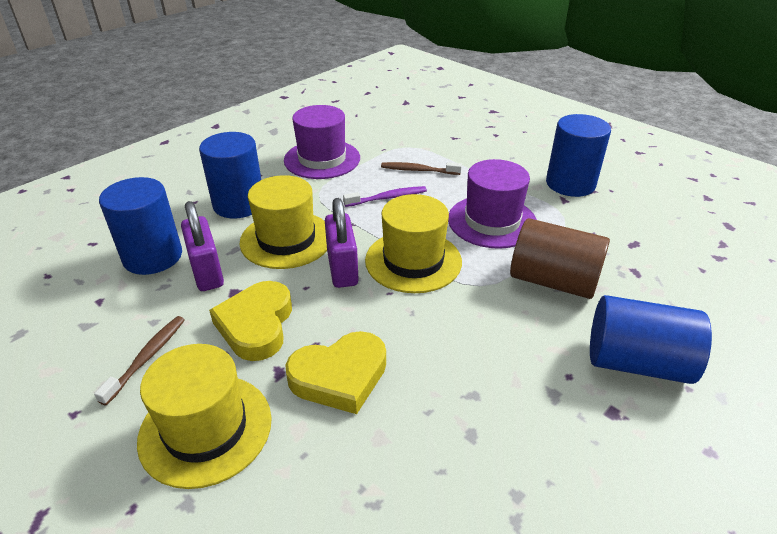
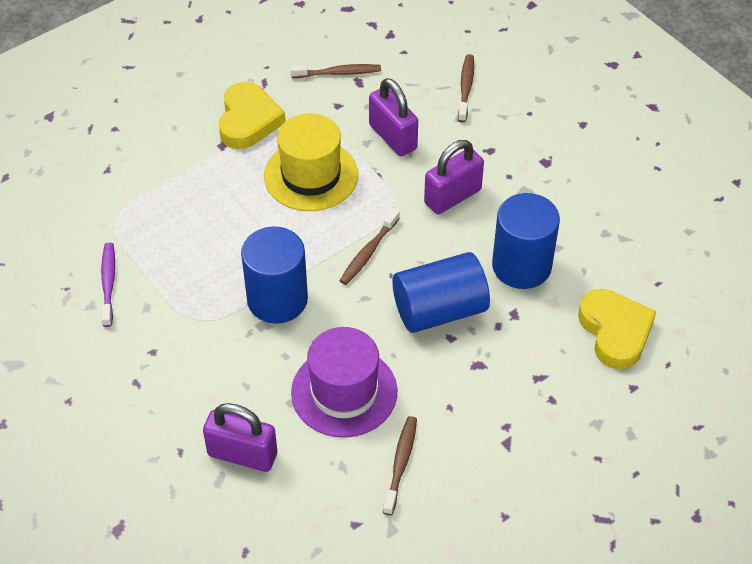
blue cylinder: 4 -> 3
brown cylinder: 1 -> 0
brown toothbrush: 2 -> 4
purple hat: 2 -> 1
purple padlock: 2 -> 3
yellow hat: 3 -> 1

